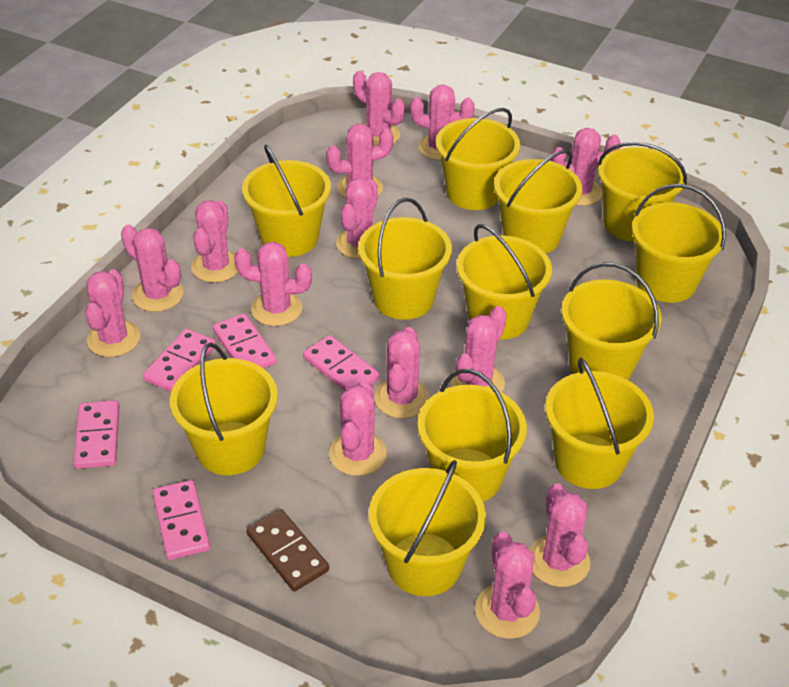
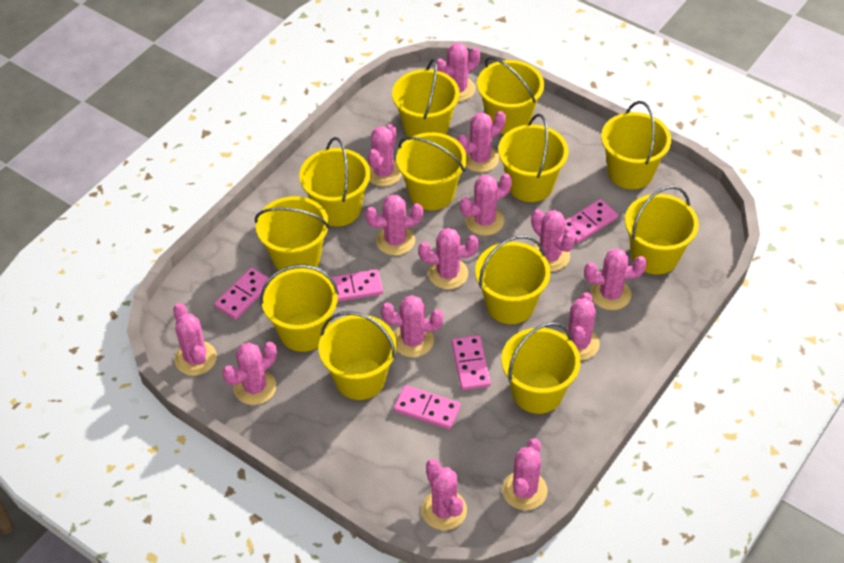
brown domino: 1 -> 0

